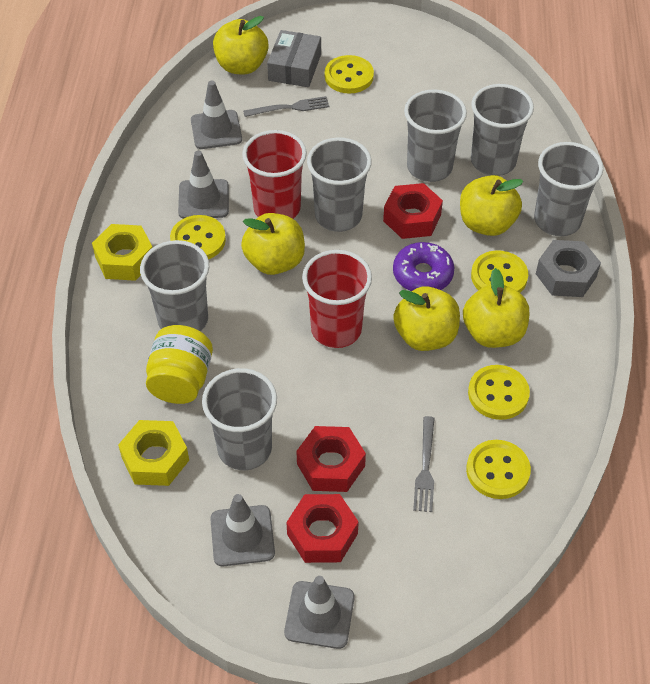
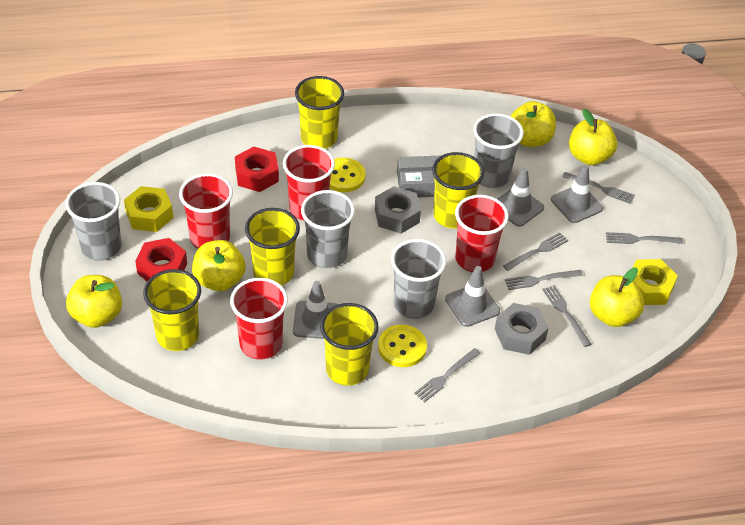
grey cup: 6 -> 4
grey fork: 2 -> 6
grey nut: 1 -> 2
purple donut: 1 -> 0
red cup: 2 -> 4
red nut: 3 -> 2
yellow button: 5 -> 2
yellow cup: 0 -> 5
yellow jar: 1 -> 0

